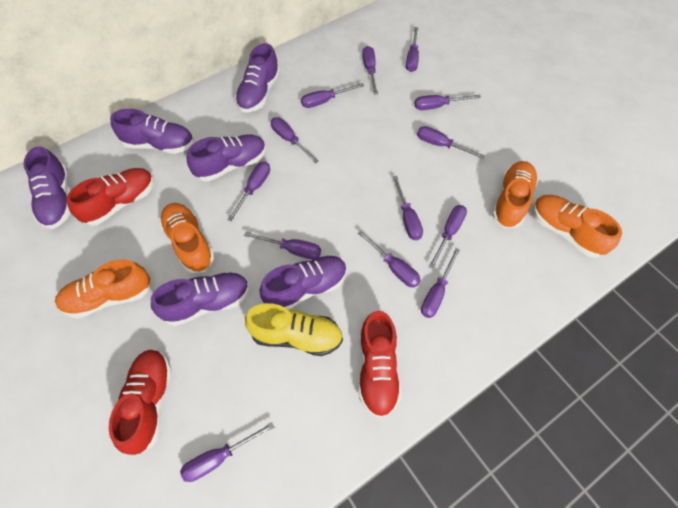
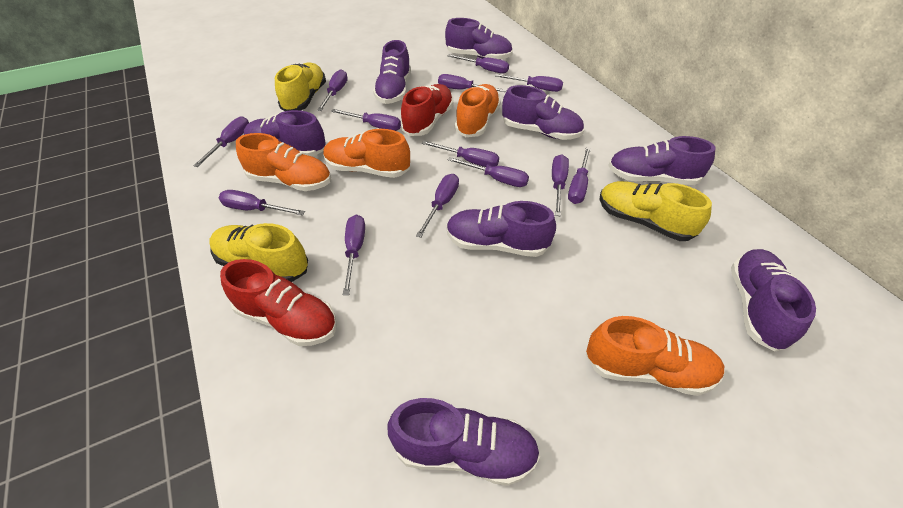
purple shoe: 6 -> 8
red shoe: 3 -> 2
yellow shoe: 1 -> 3

